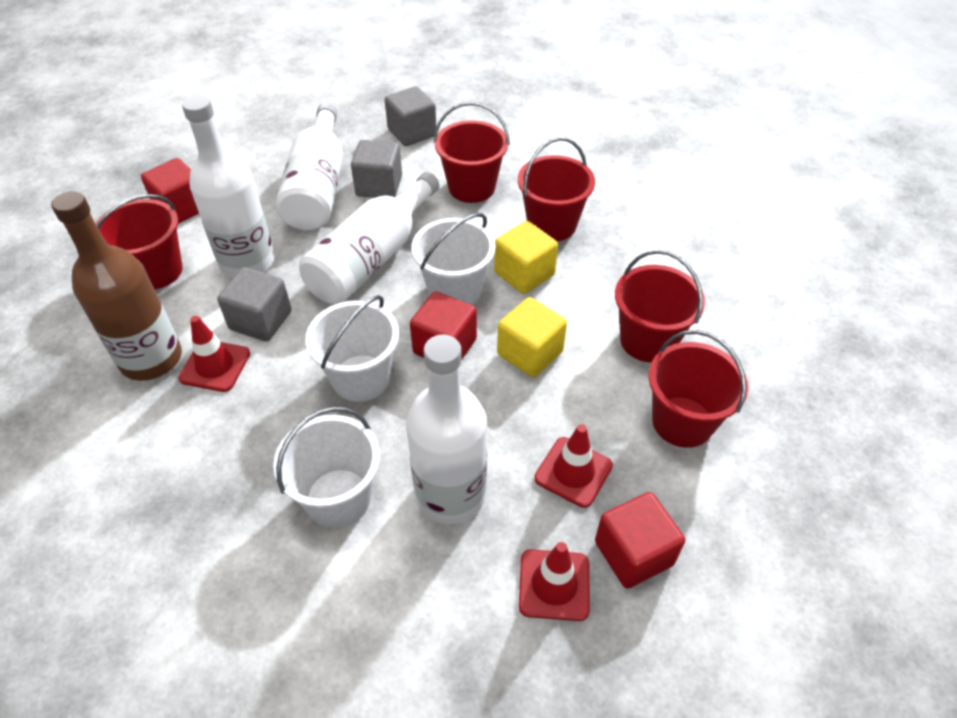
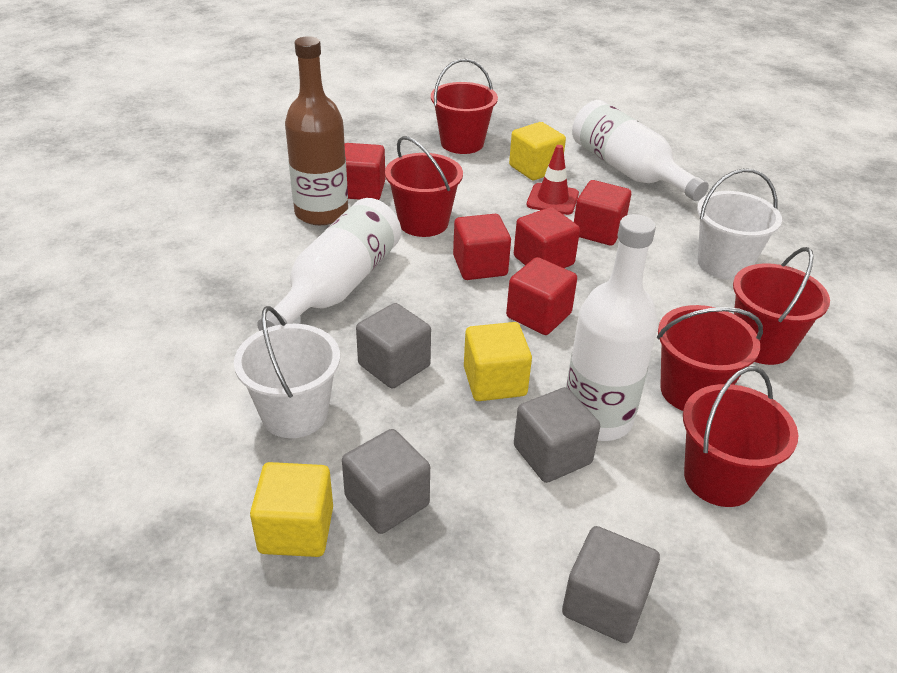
grey cube: 3 -> 4
red cube: 3 -> 5
red traffic cone: 3 -> 1
white bottle: 4 -> 3
white bucket: 3 -> 2
yellow cube: 2 -> 3

